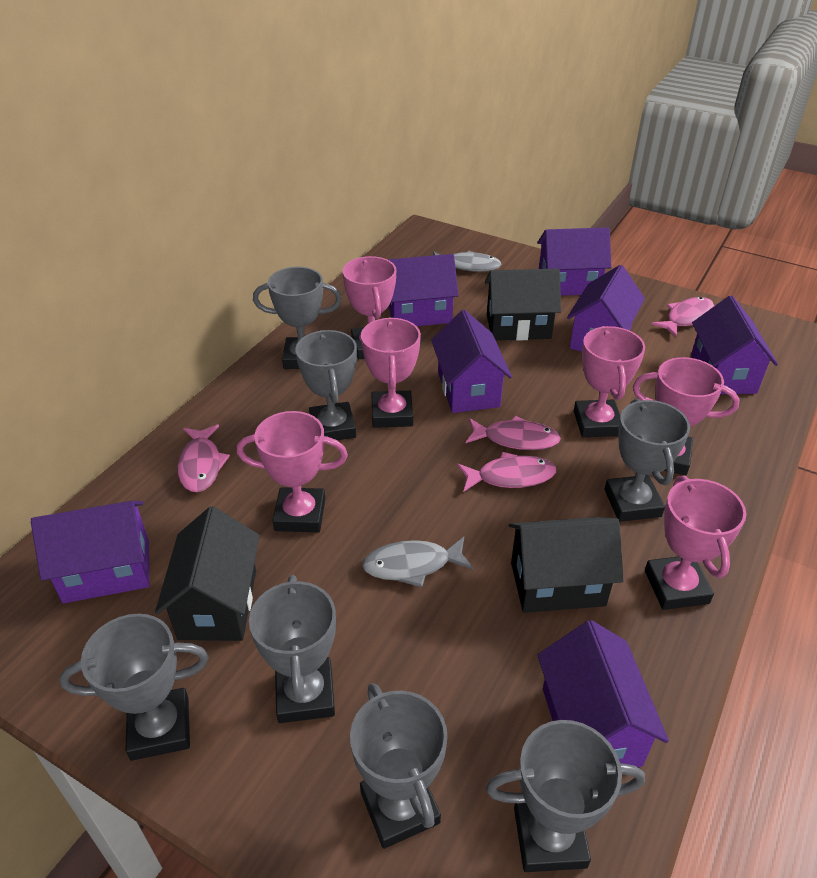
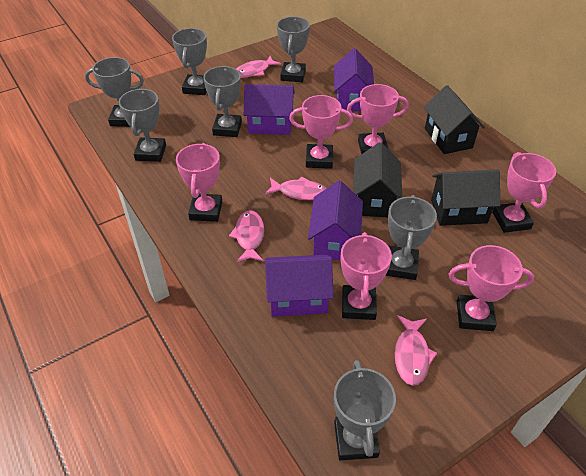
grey fish: 2 -> 0
purple house: 7 -> 4

